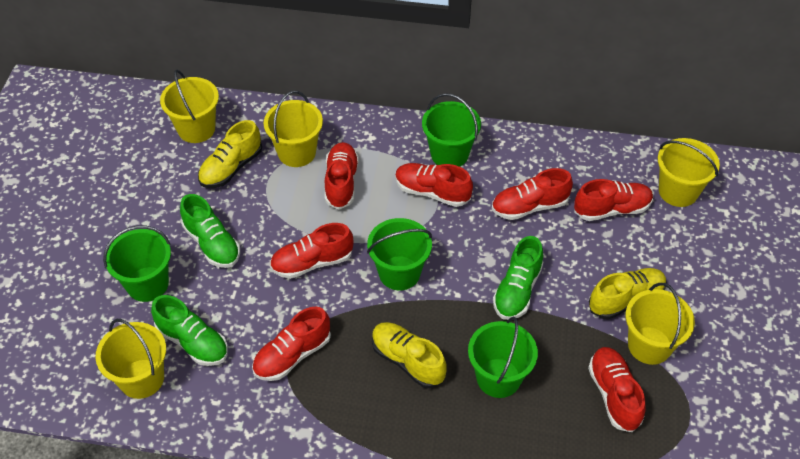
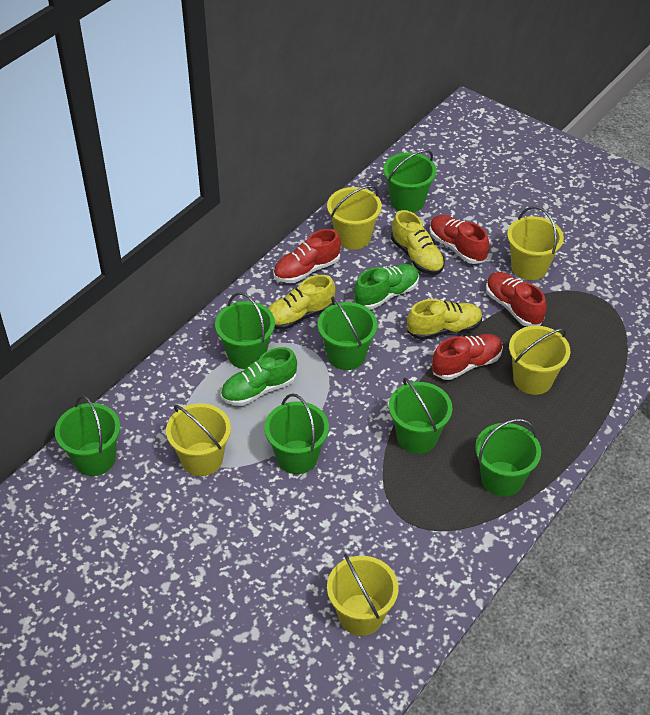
green bucket: 4 -> 7
green shoe: 3 -> 2
red shoe: 7 -> 4

